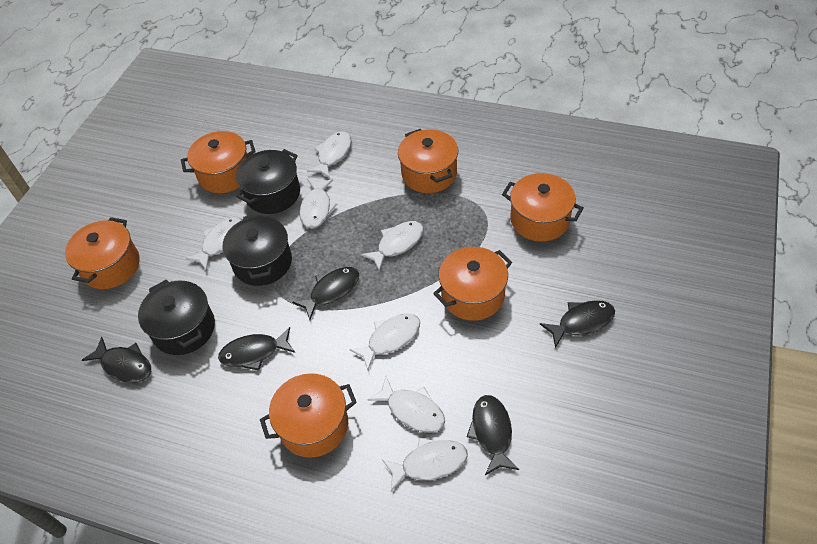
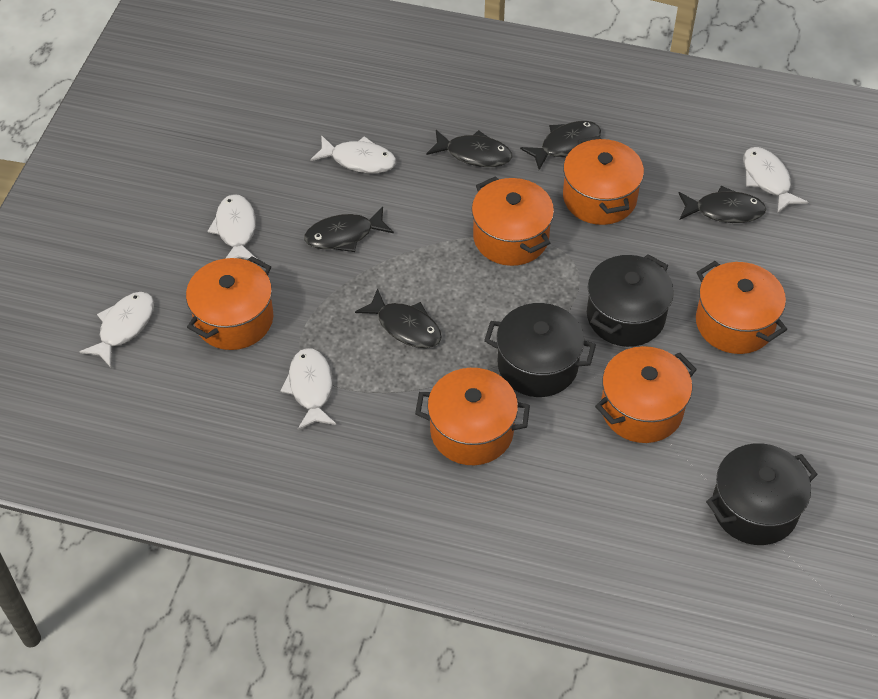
white fish: 7 -> 5

